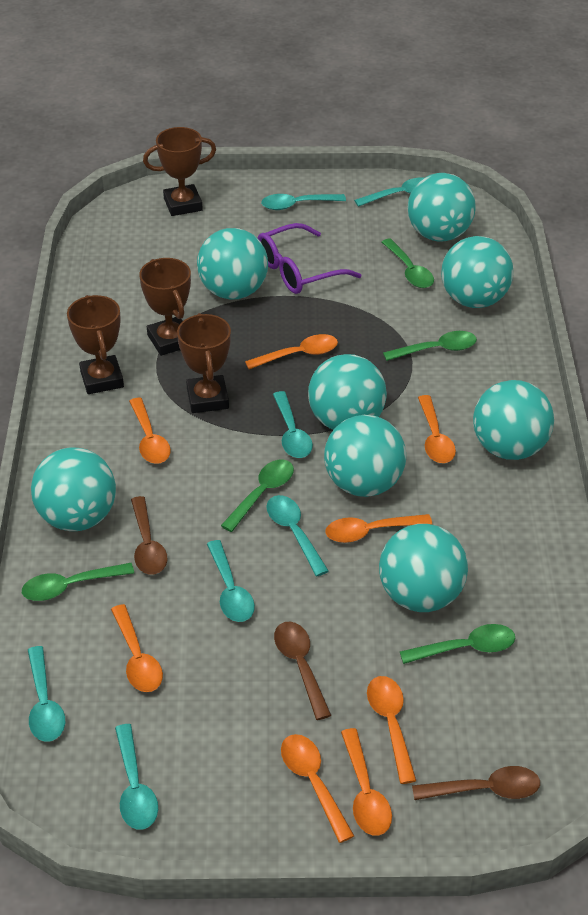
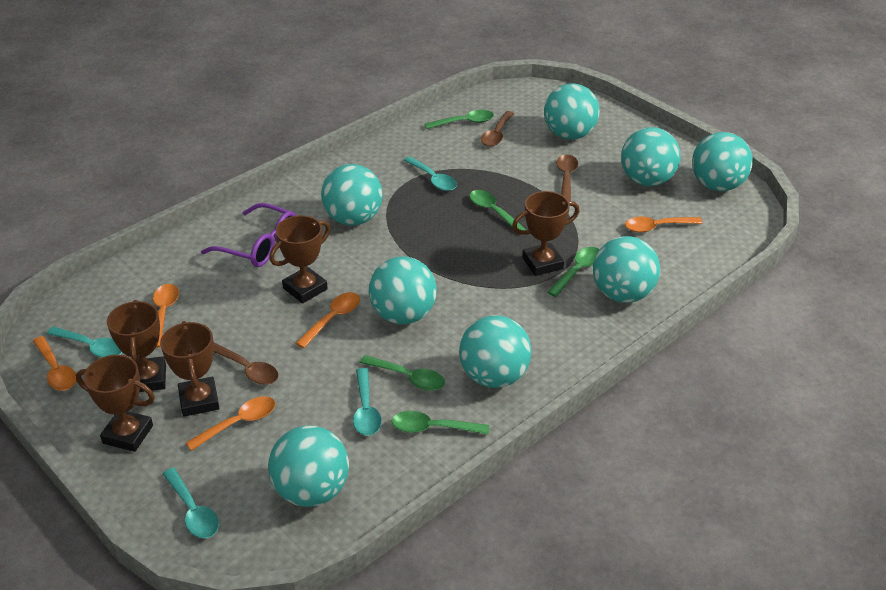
brown trophy: 4 -> 5
orange spoon: 8 -> 5
turquoise spoon: 7 -> 4

